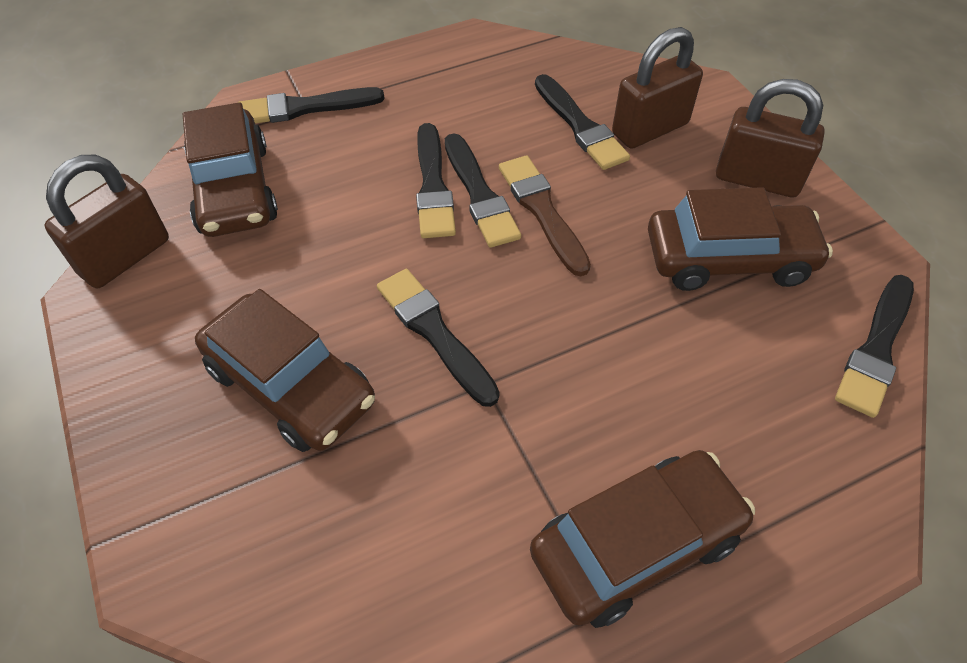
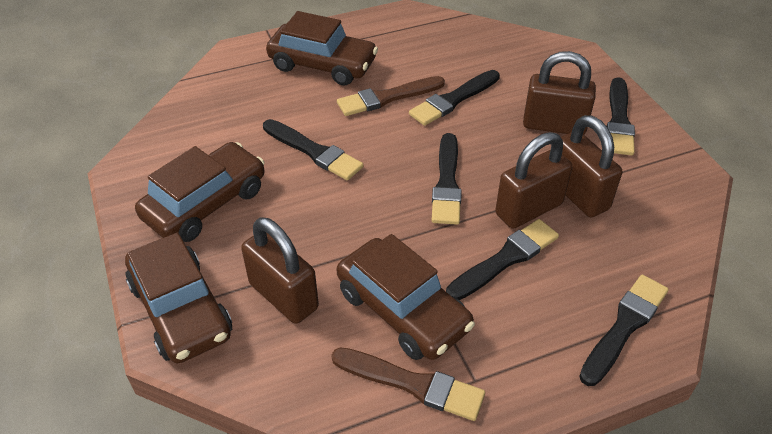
brown brush: 1 -> 2
brown padlock: 3 -> 4

